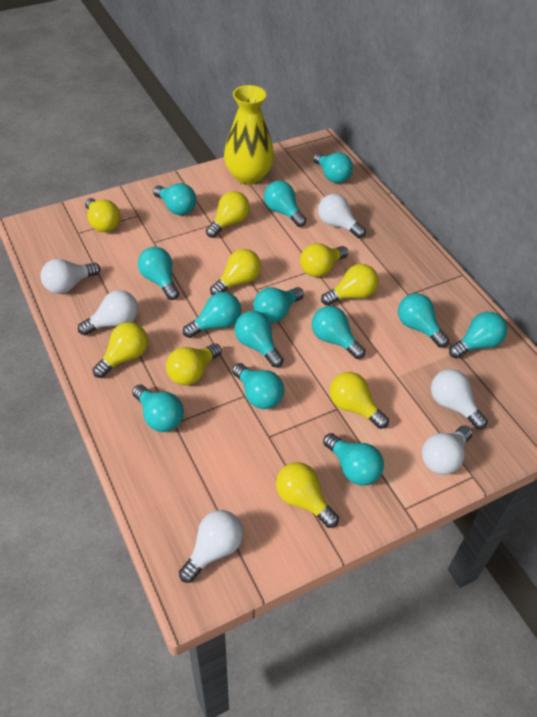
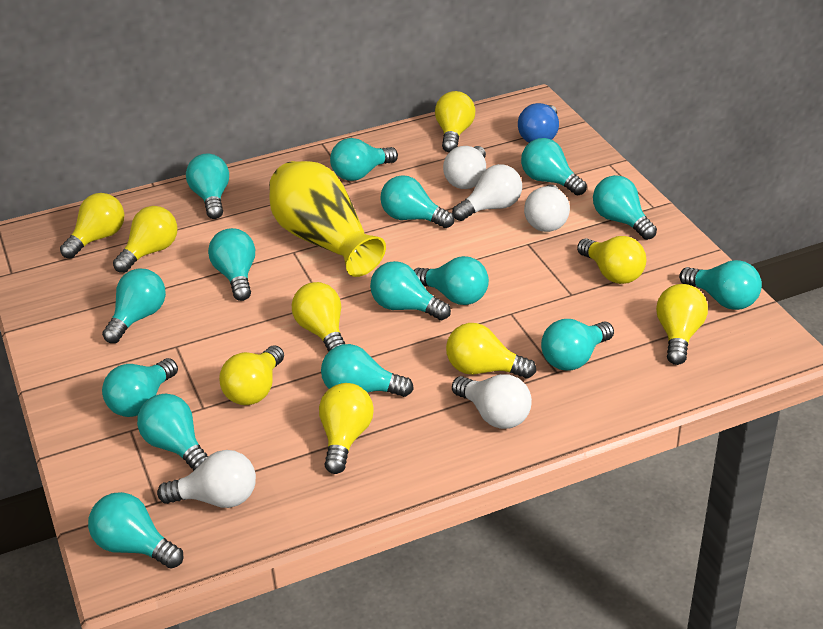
blue light bulb: 0 -> 1
turquoise light bulb: 13 -> 15
white light bulb: 6 -> 5

